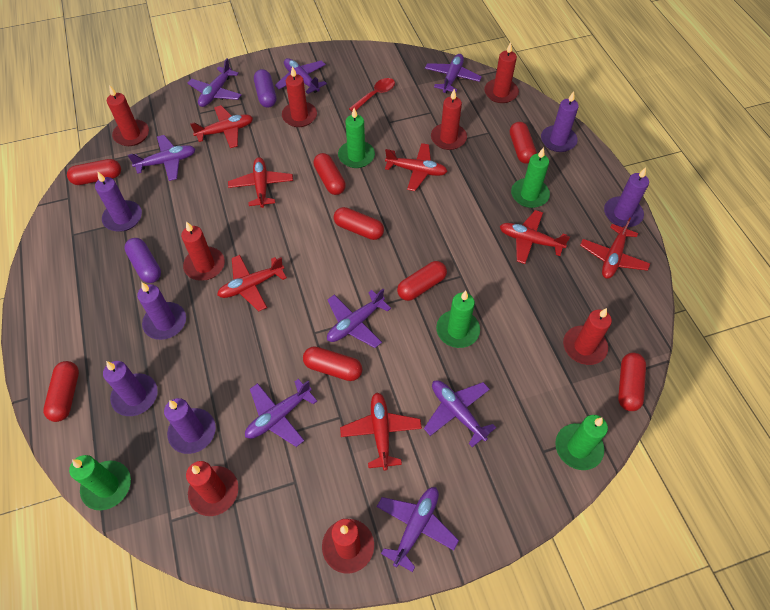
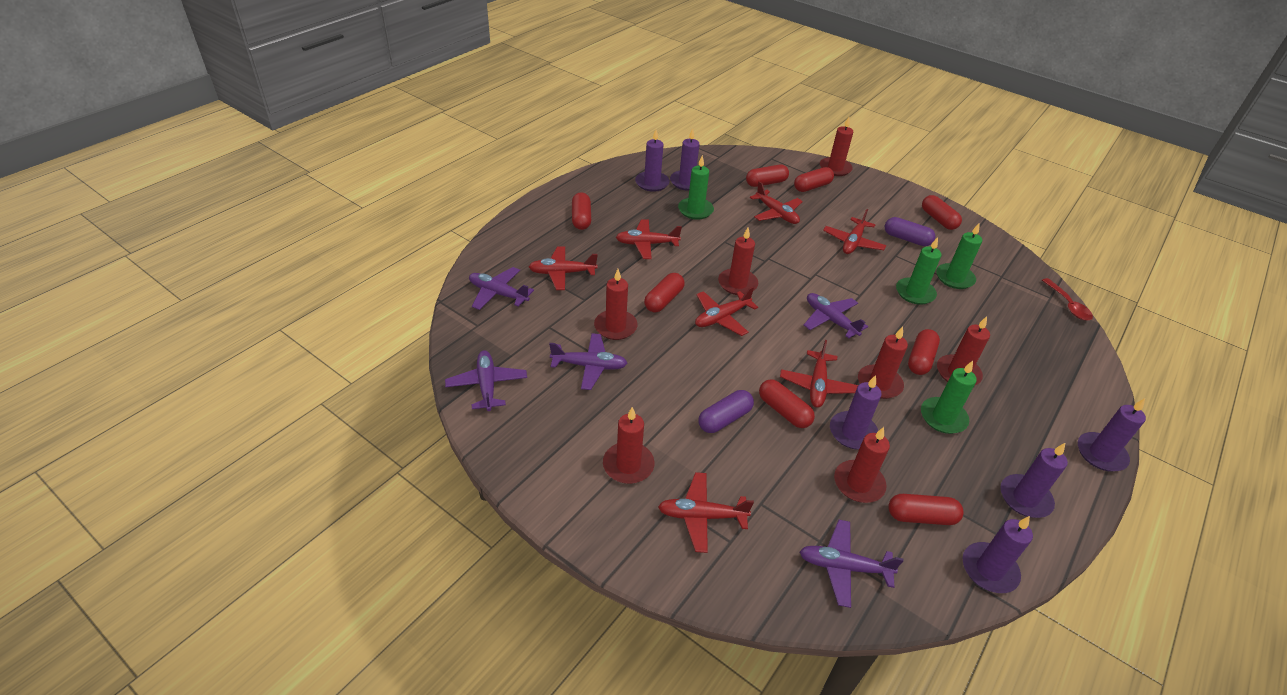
green candle: 5 -> 4
purple plane: 8 -> 5
red candle: 8 -> 7

